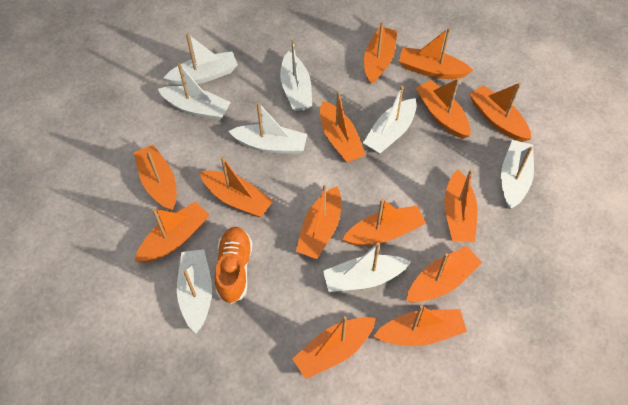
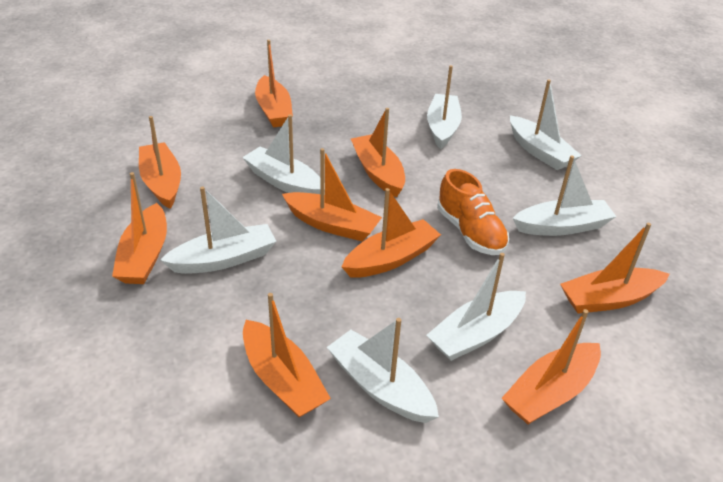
orange boat: 14 -> 9
white boat: 8 -> 7

